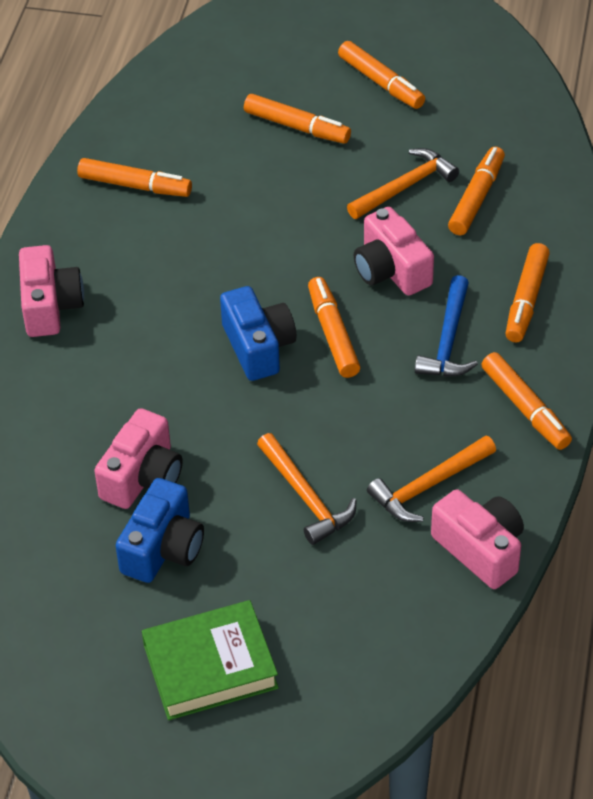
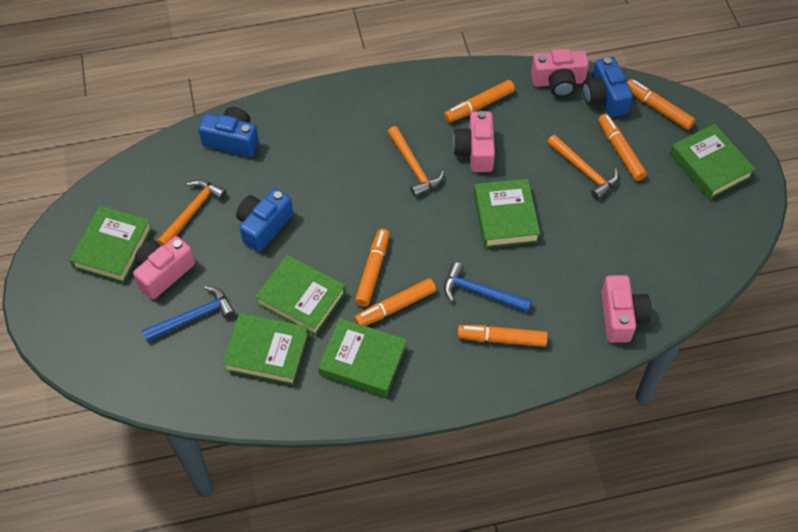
blue camera: 2 -> 3
blue hammer: 1 -> 2
green book: 1 -> 6
orange marker: 7 -> 6

